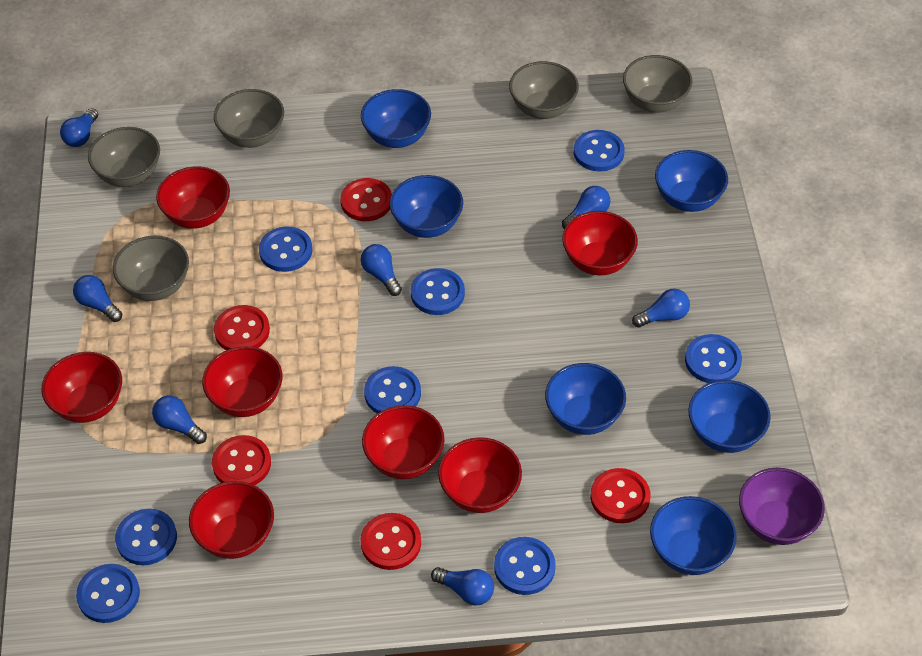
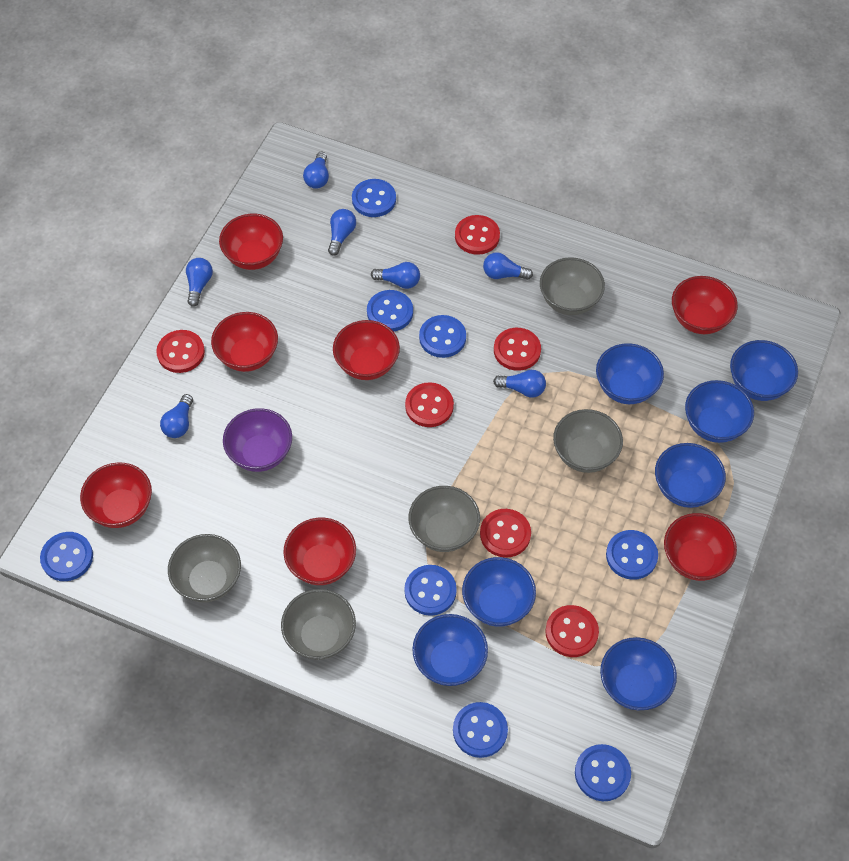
blue bowl: 6 -> 7
red button: 5 -> 6

